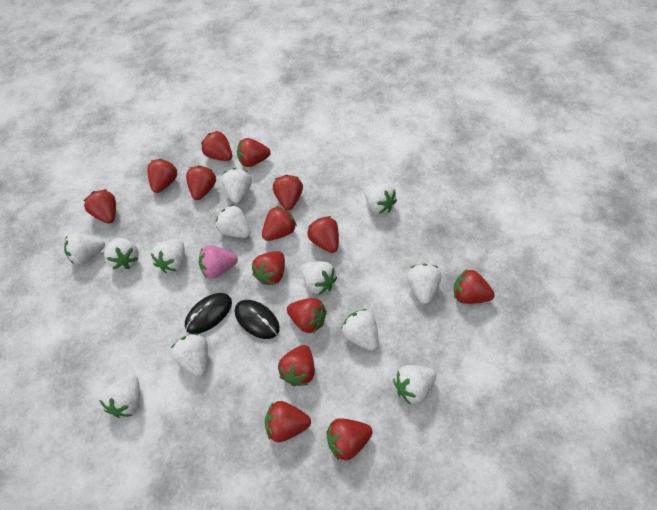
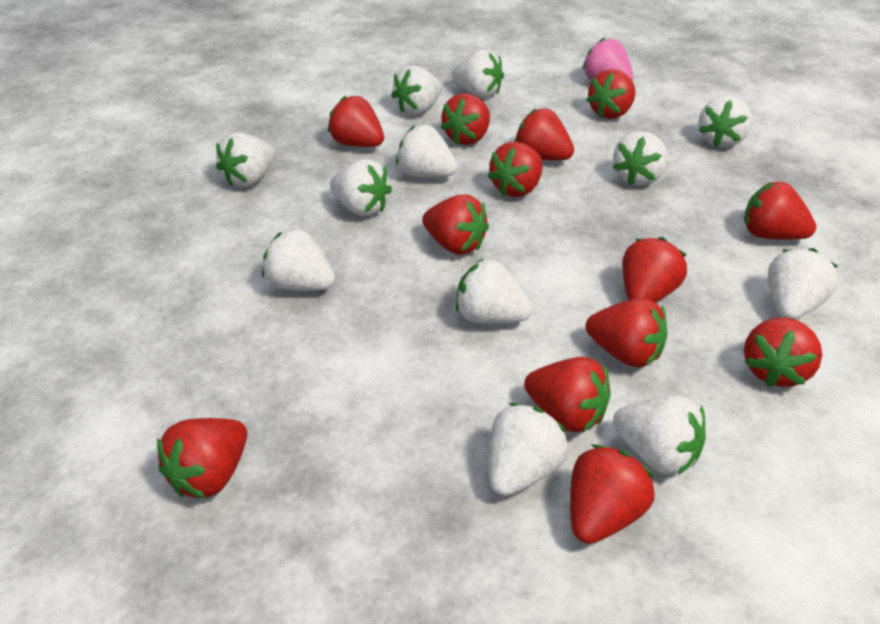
black mouse: 2 -> 0
red strawberry: 14 -> 13

